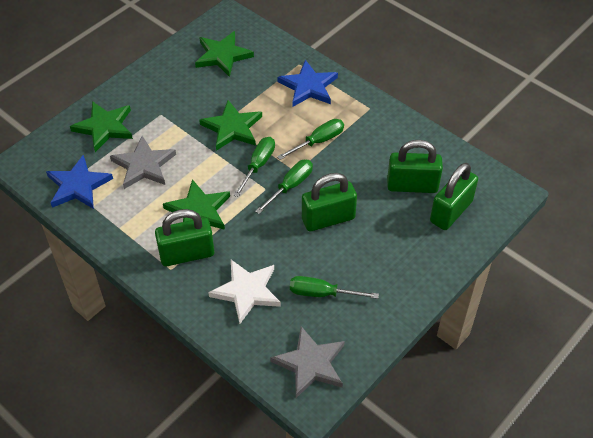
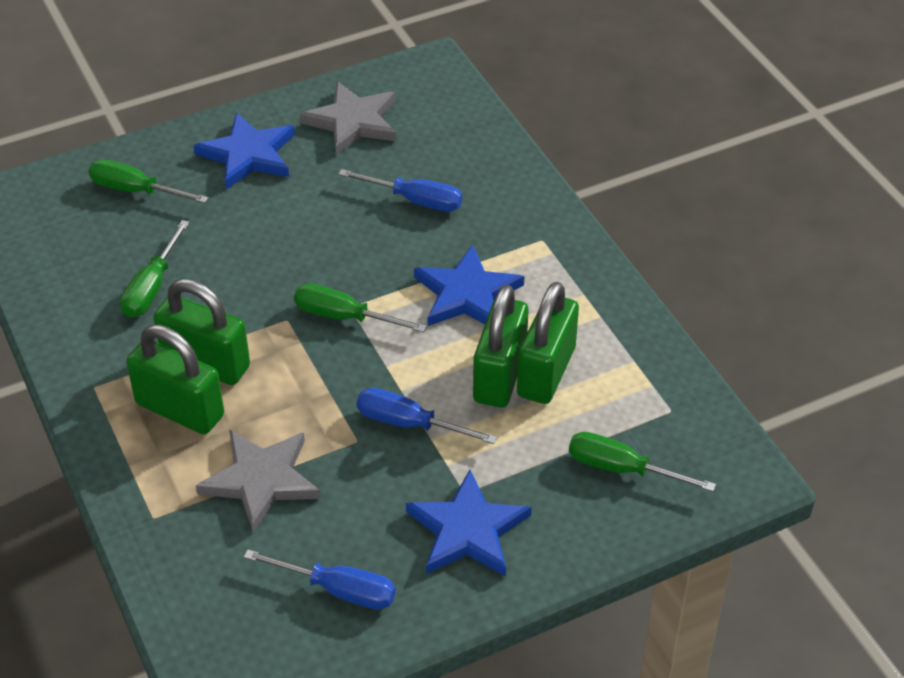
blue screwdriver: 0 -> 3
blue star: 2 -> 3
green star: 4 -> 0
white star: 1 -> 0

